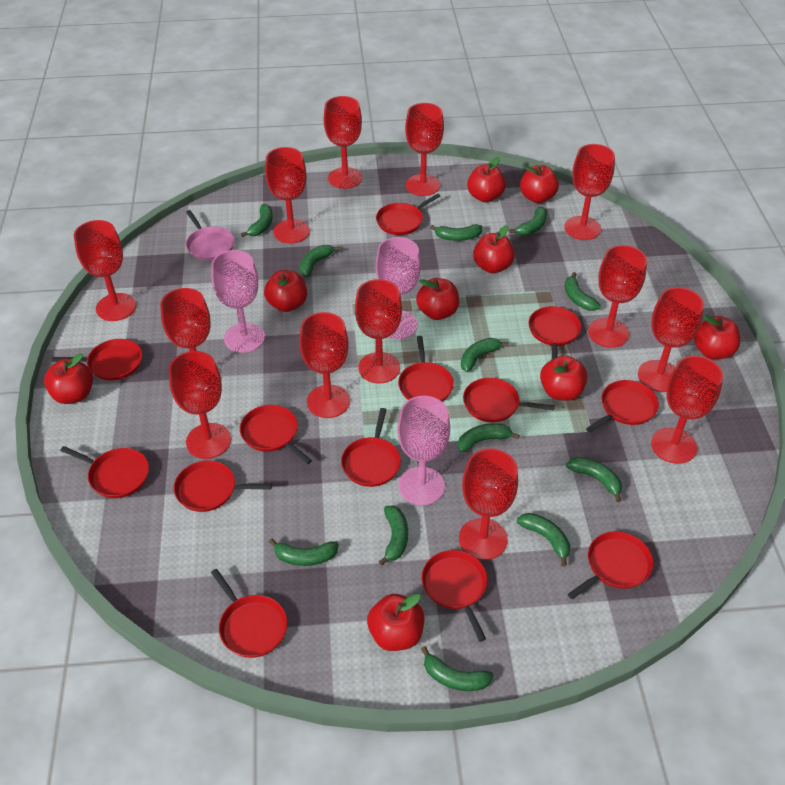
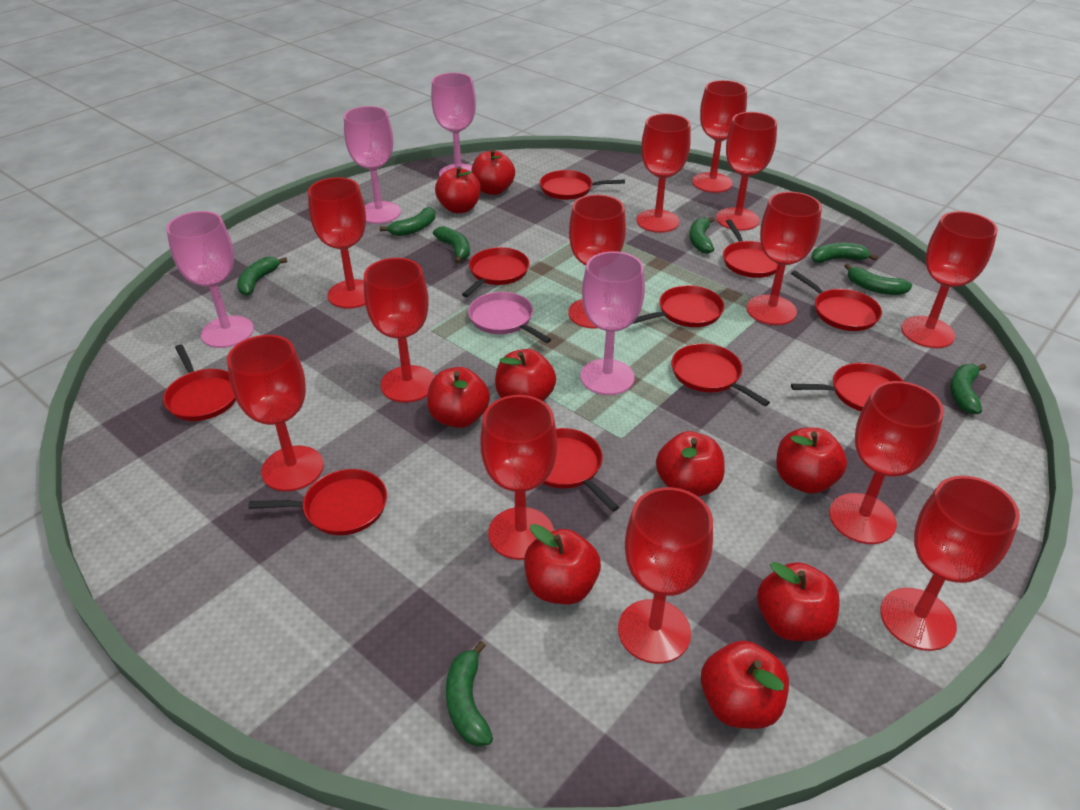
green banana: 12 -> 8
pink goblet: 3 -> 4
red pan: 13 -> 10

